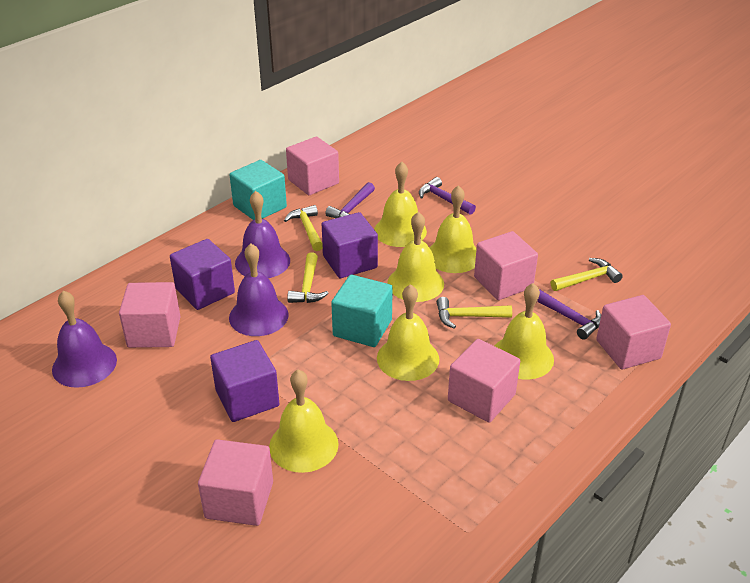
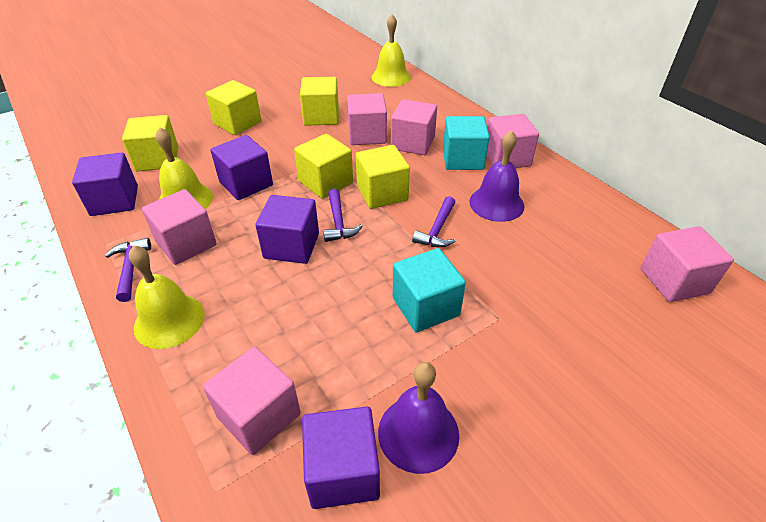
purple bell: 3 -> 2
purple cube: 3 -> 4
yellow bell: 6 -> 3
yellow cube: 0 -> 5
yellow hammer: 4 -> 0

